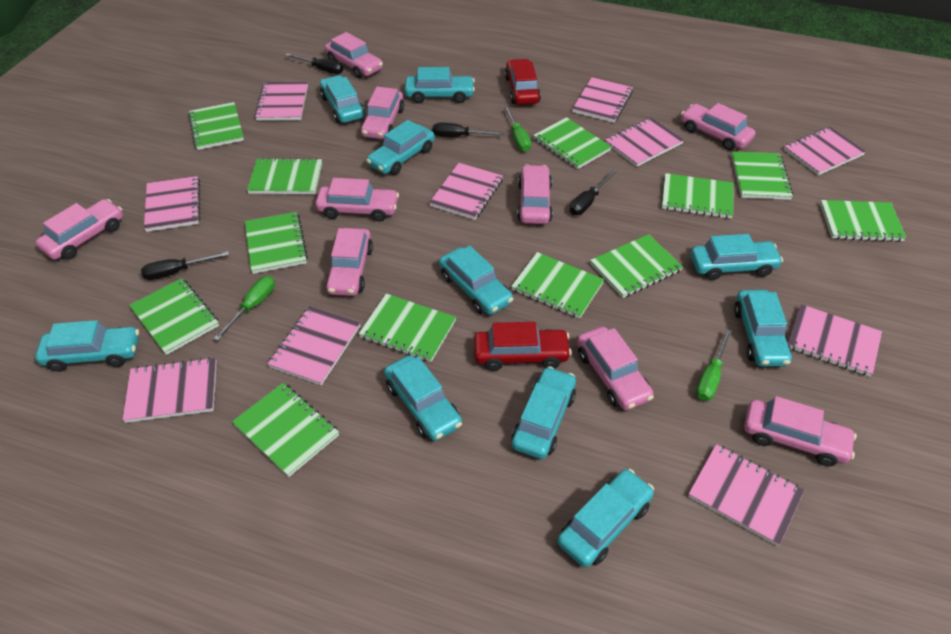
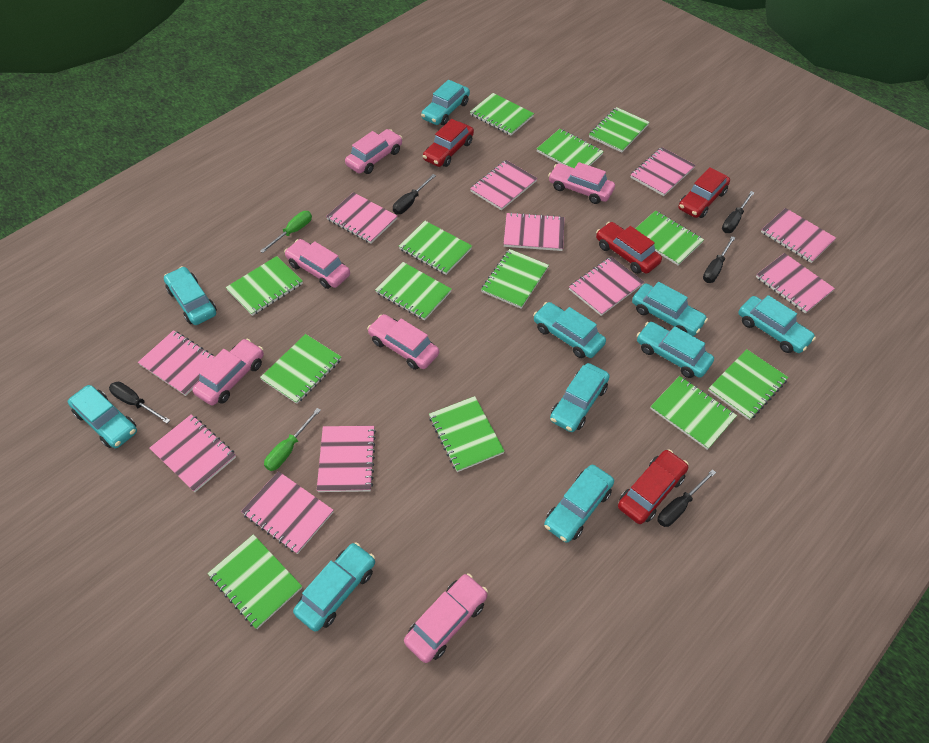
black screwdriver: 4 -> 5
green notebook: 12 -> 13
green screwdriver: 3 -> 2
pink car: 9 -> 6
pink notebook: 10 -> 11
red car: 2 -> 4

